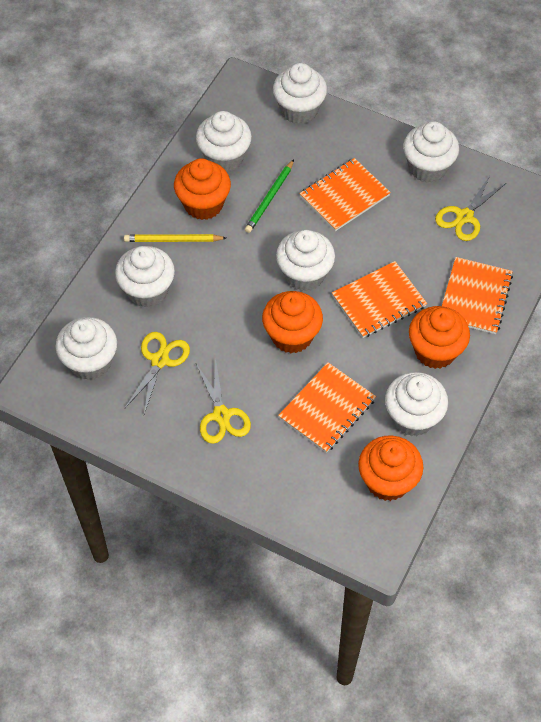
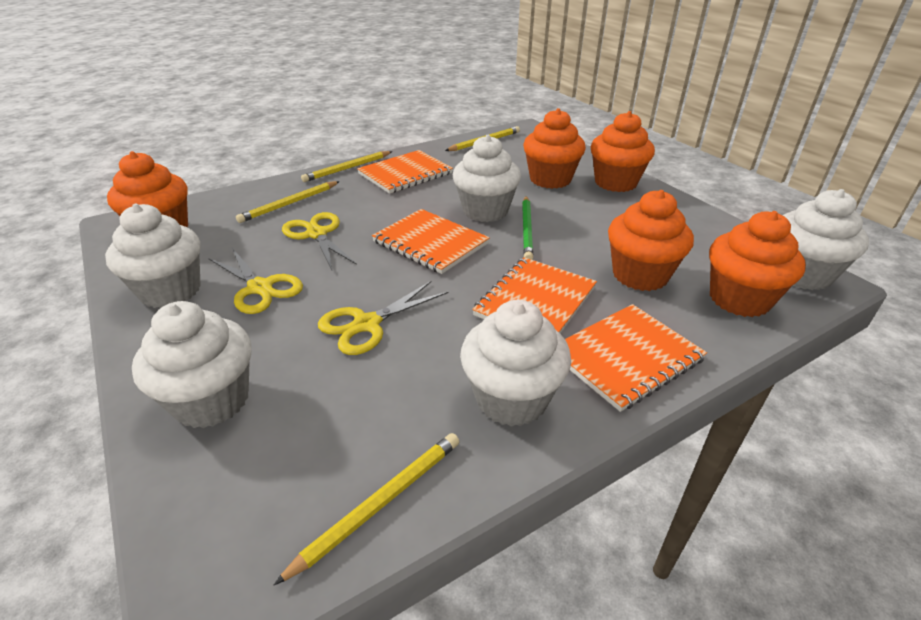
orange cupcake: 4 -> 5
white cupcake: 7 -> 5
yellow pencil: 1 -> 4

